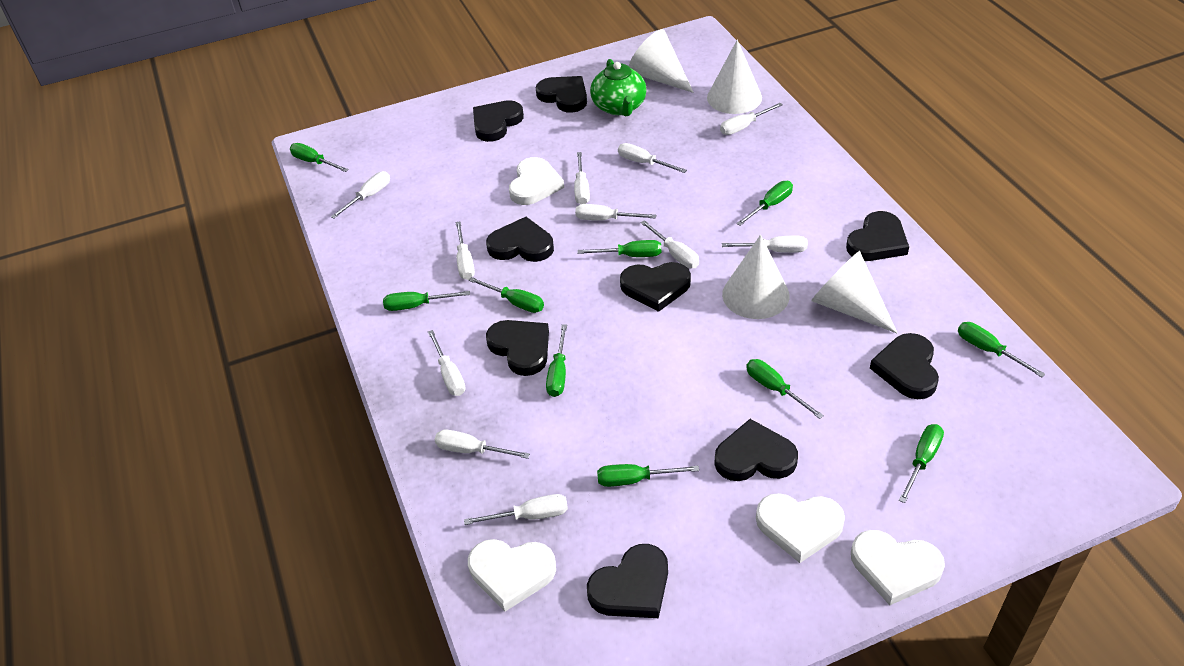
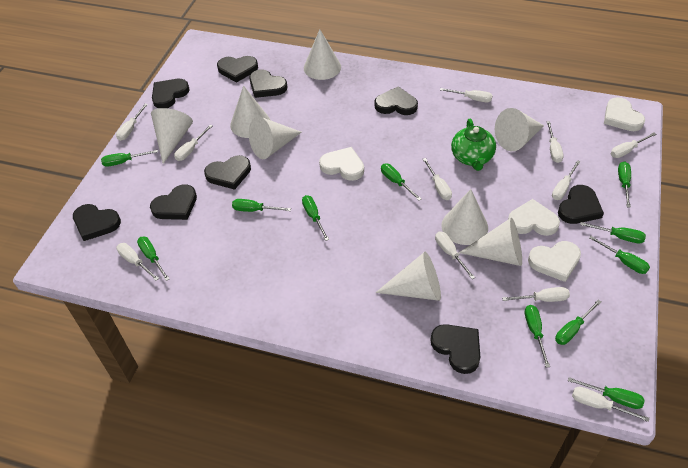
green screwdriver: 10 -> 11
white cone: 4 -> 8

